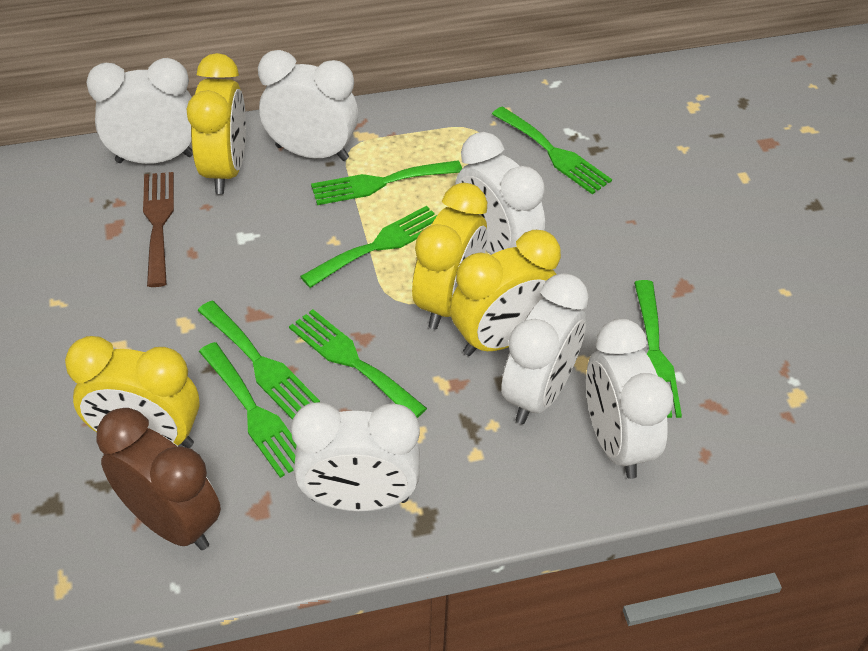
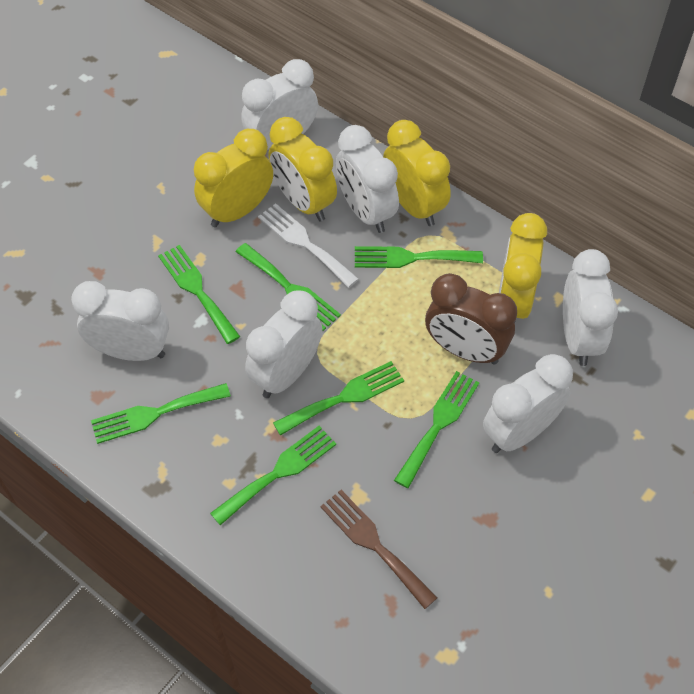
white fork: 0 -> 1

